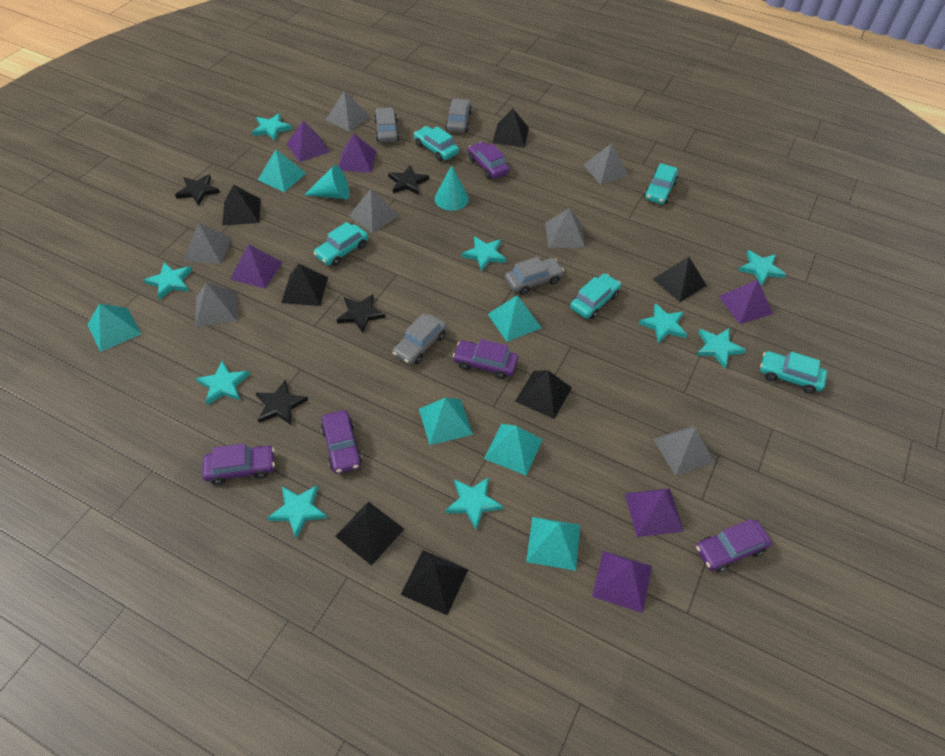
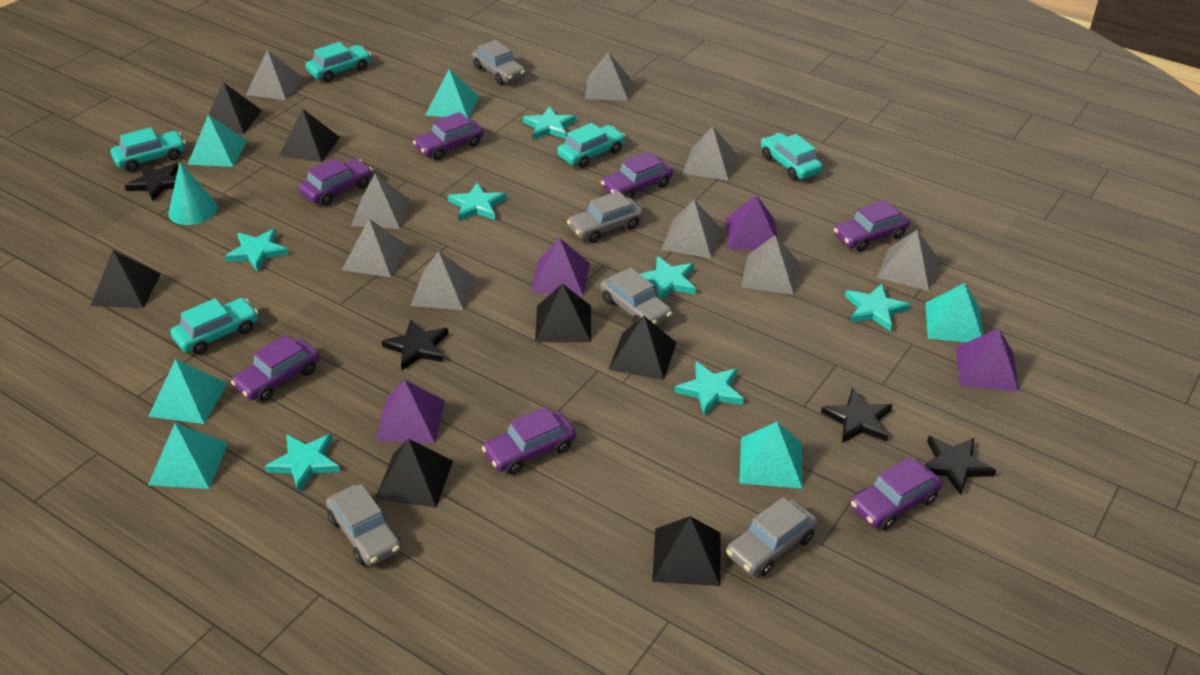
grey car: 4 -> 5
grey pyramid: 7 -> 9
purple car: 5 -> 7
purple pyramid: 6 -> 4
turquoise cone: 2 -> 1
turquoise star: 9 -> 7

